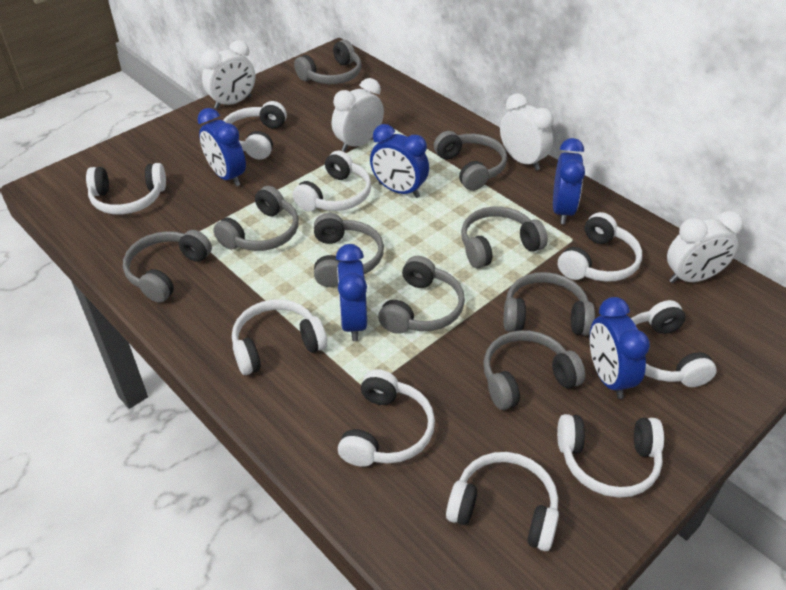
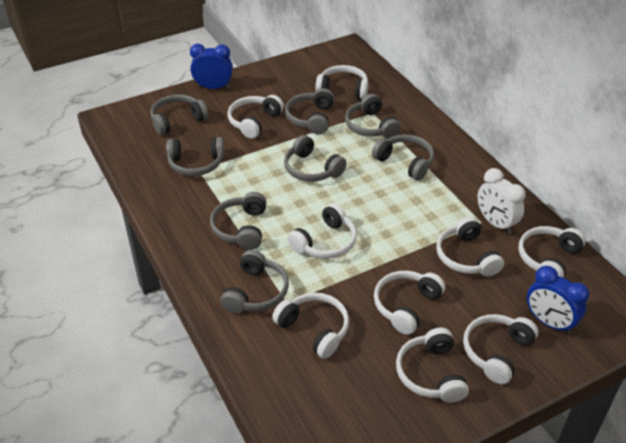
blue clock: 5 -> 2
grey headphones: 9 -> 8
white clock: 4 -> 1

